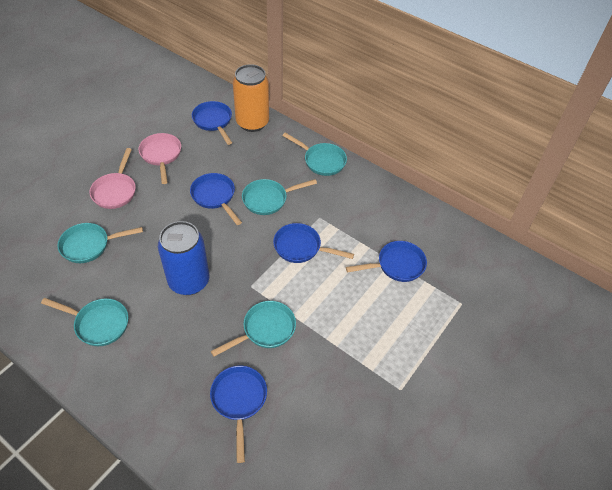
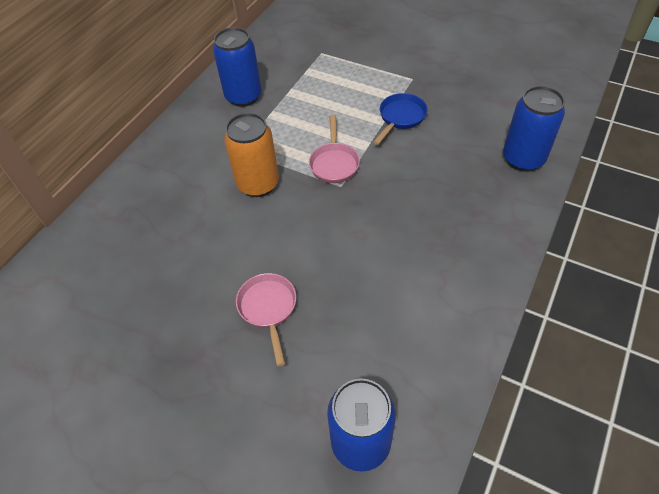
blue can: 1 -> 3
blue pan: 5 -> 1
turquoise pan: 5 -> 0

